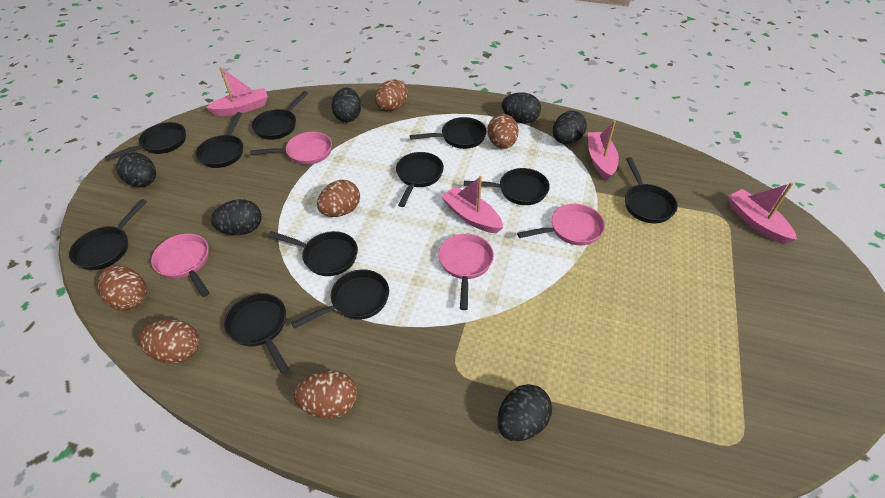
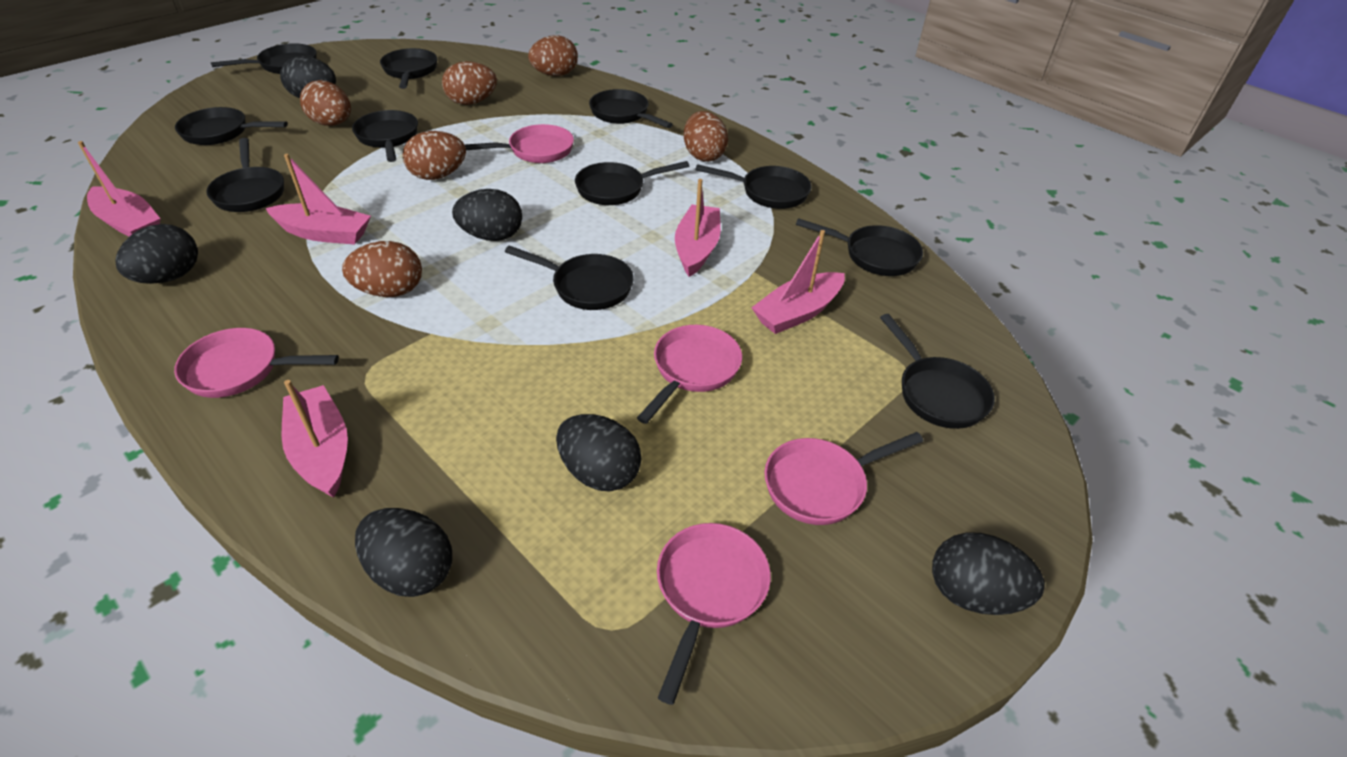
pink boat: 4 -> 5
pink pan: 4 -> 5

